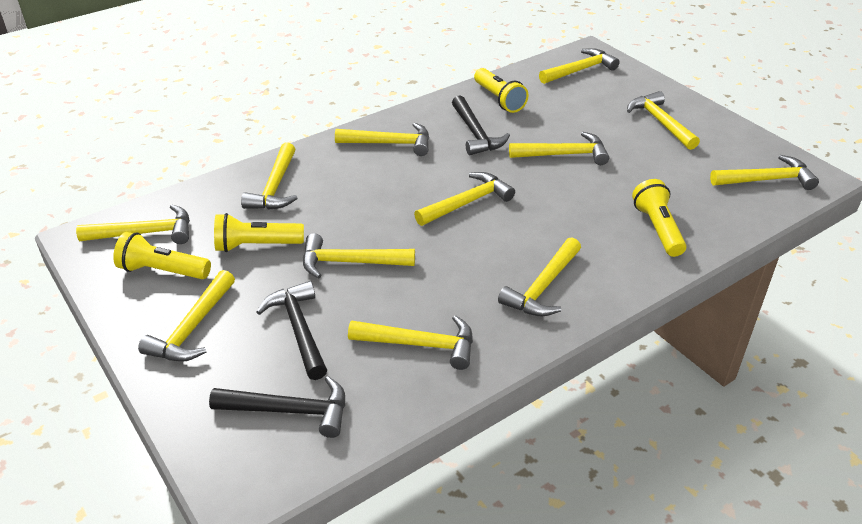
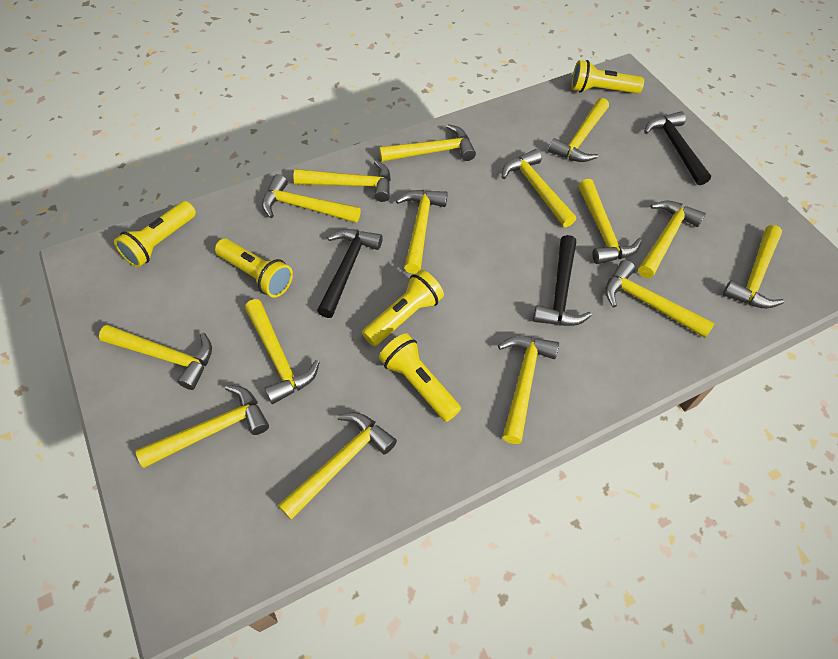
yellow flashlight: 4 -> 5
yellow hammer: 12 -> 15

